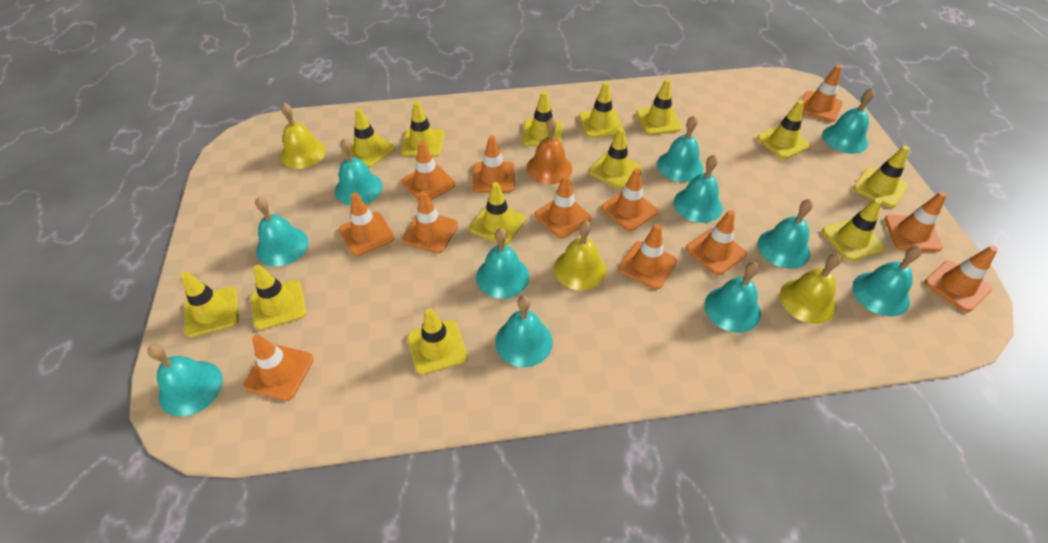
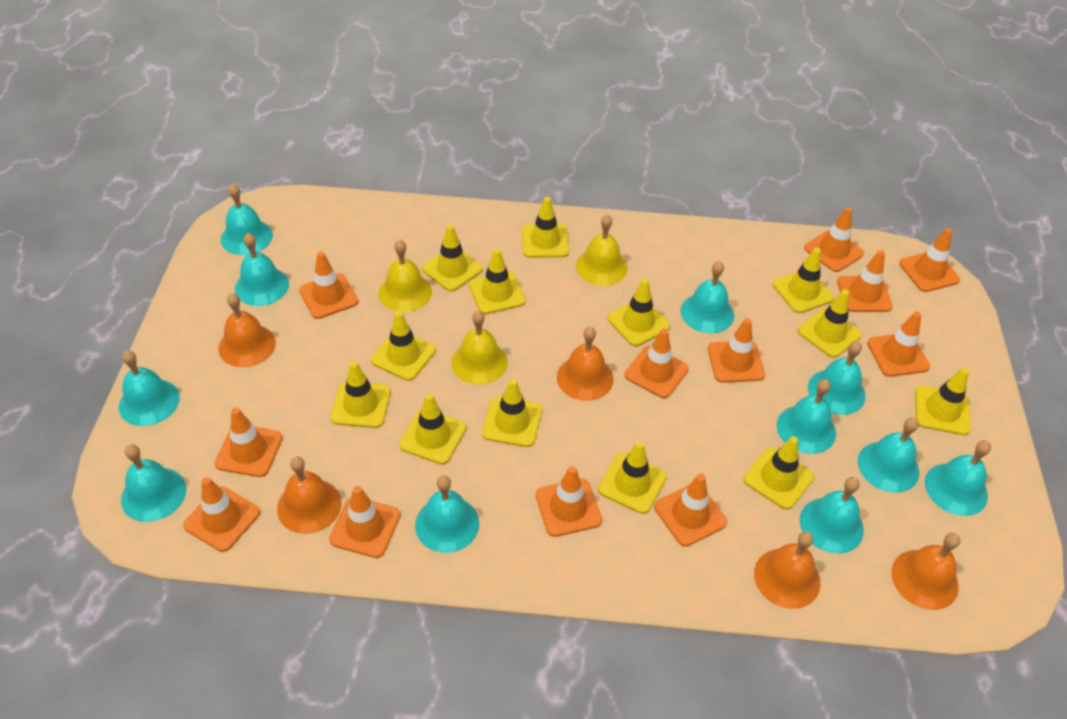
orange bell: 1 -> 5

